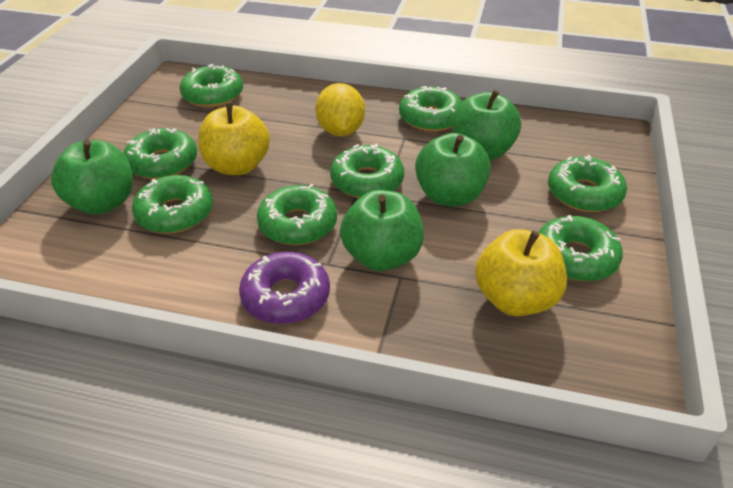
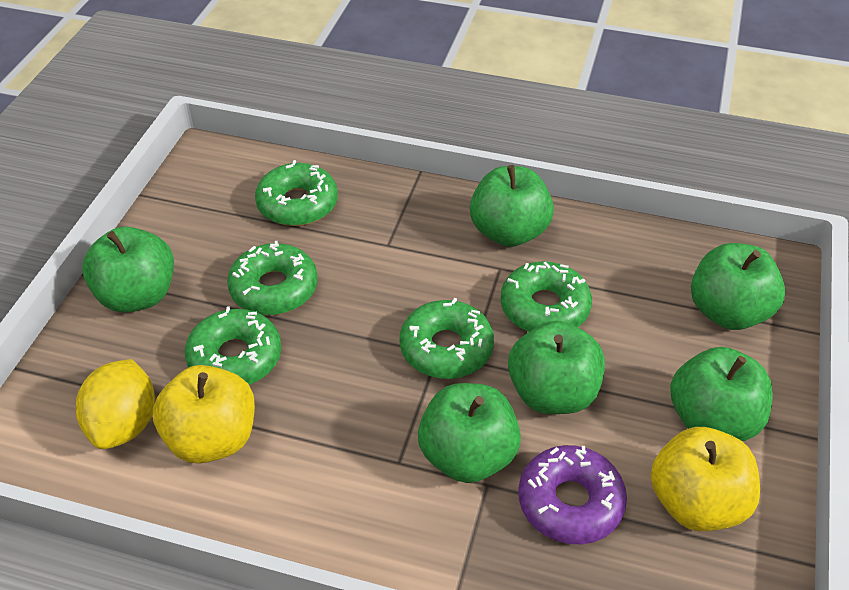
green apple: 4 -> 6
green donut: 8 -> 5

